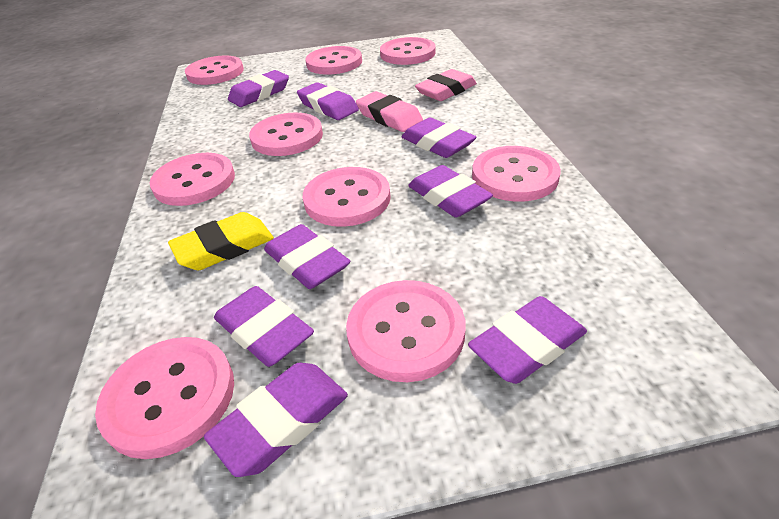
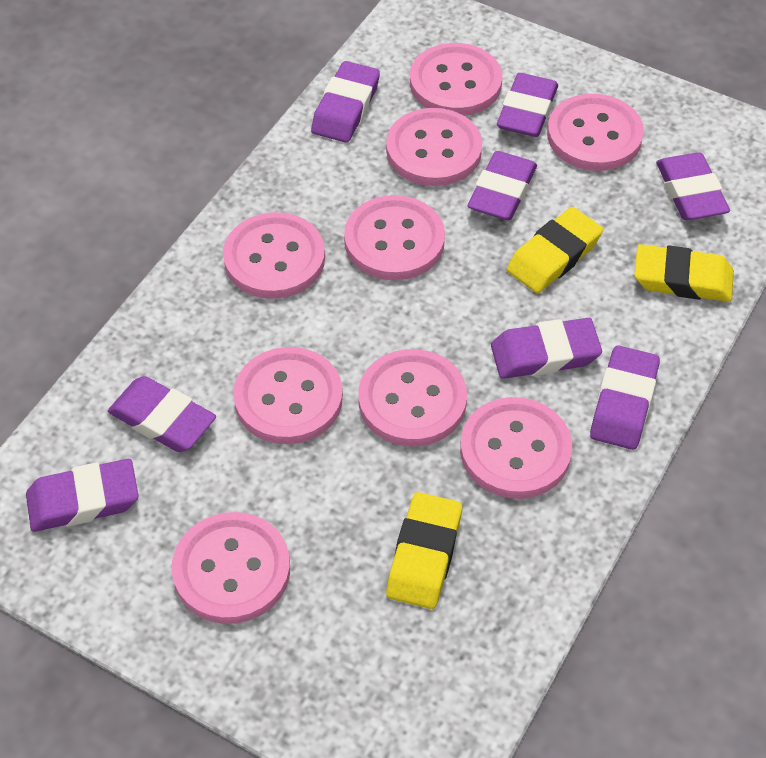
pink eraser: 2 -> 0
yellow eraser: 1 -> 3

